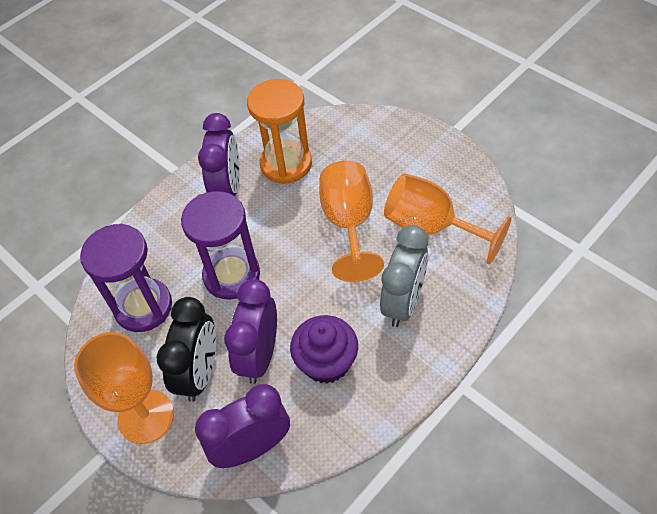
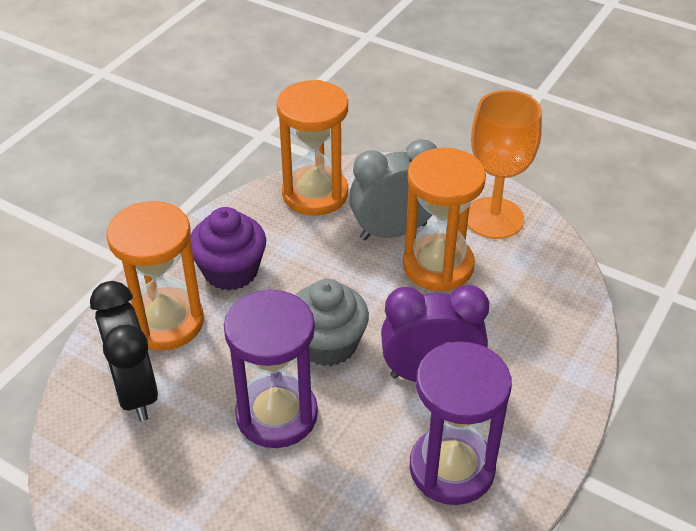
grey cupcake: 0 -> 1
orange goblet: 3 -> 1
orange hourglass: 1 -> 3
purple clock: 3 -> 1

